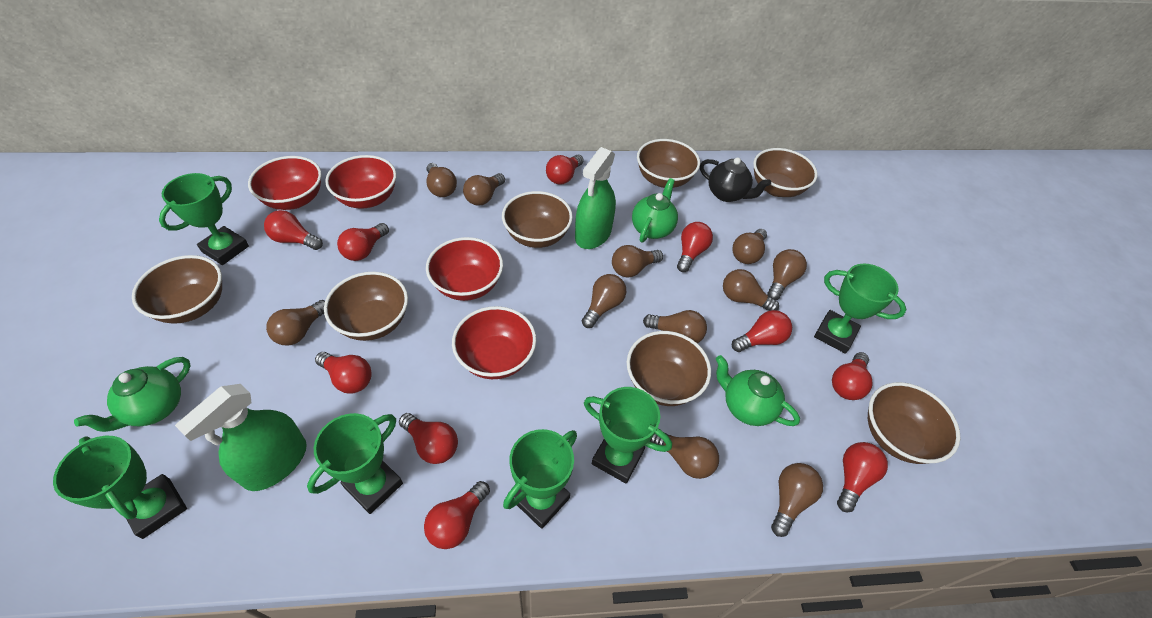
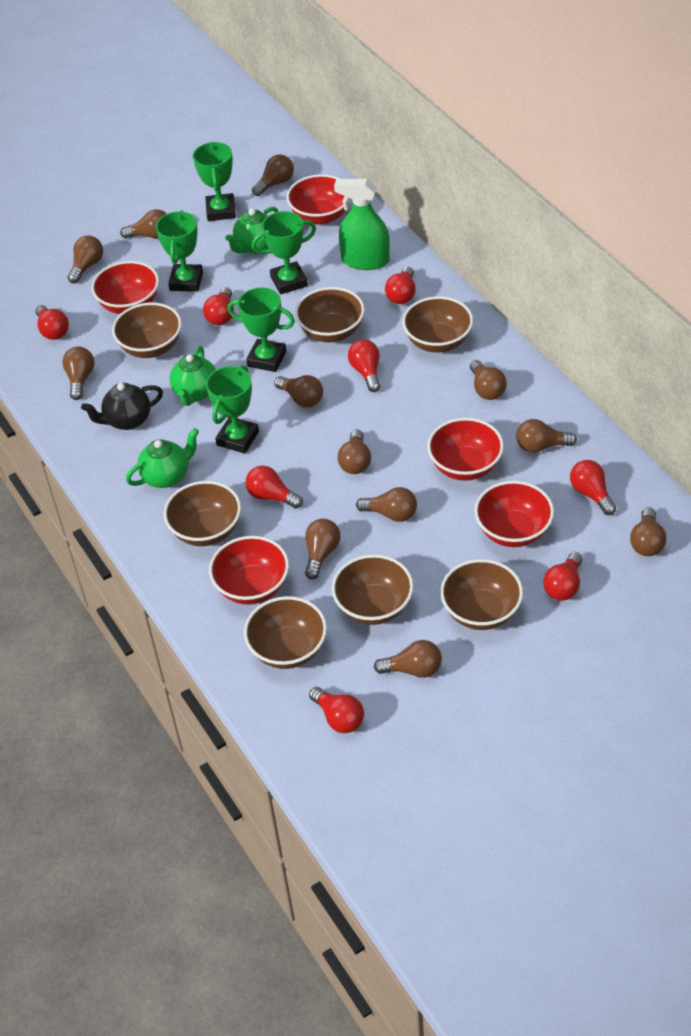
brown light bulb: 11 -> 12
green spray bottle: 2 -> 1
green trophy: 6 -> 5
red bowl: 4 -> 5
red light bulb: 10 -> 8

